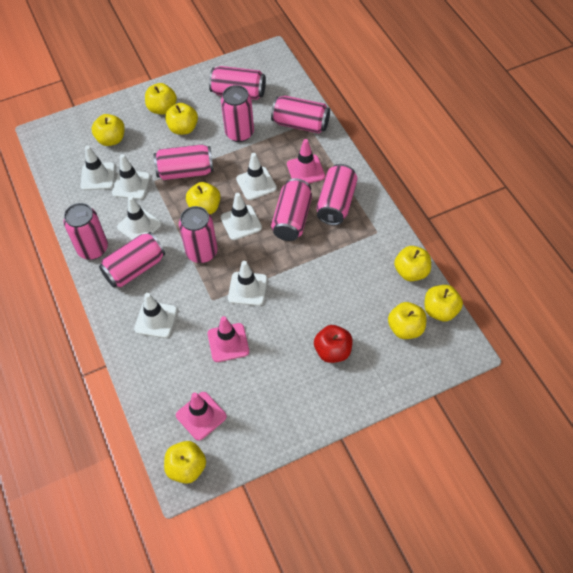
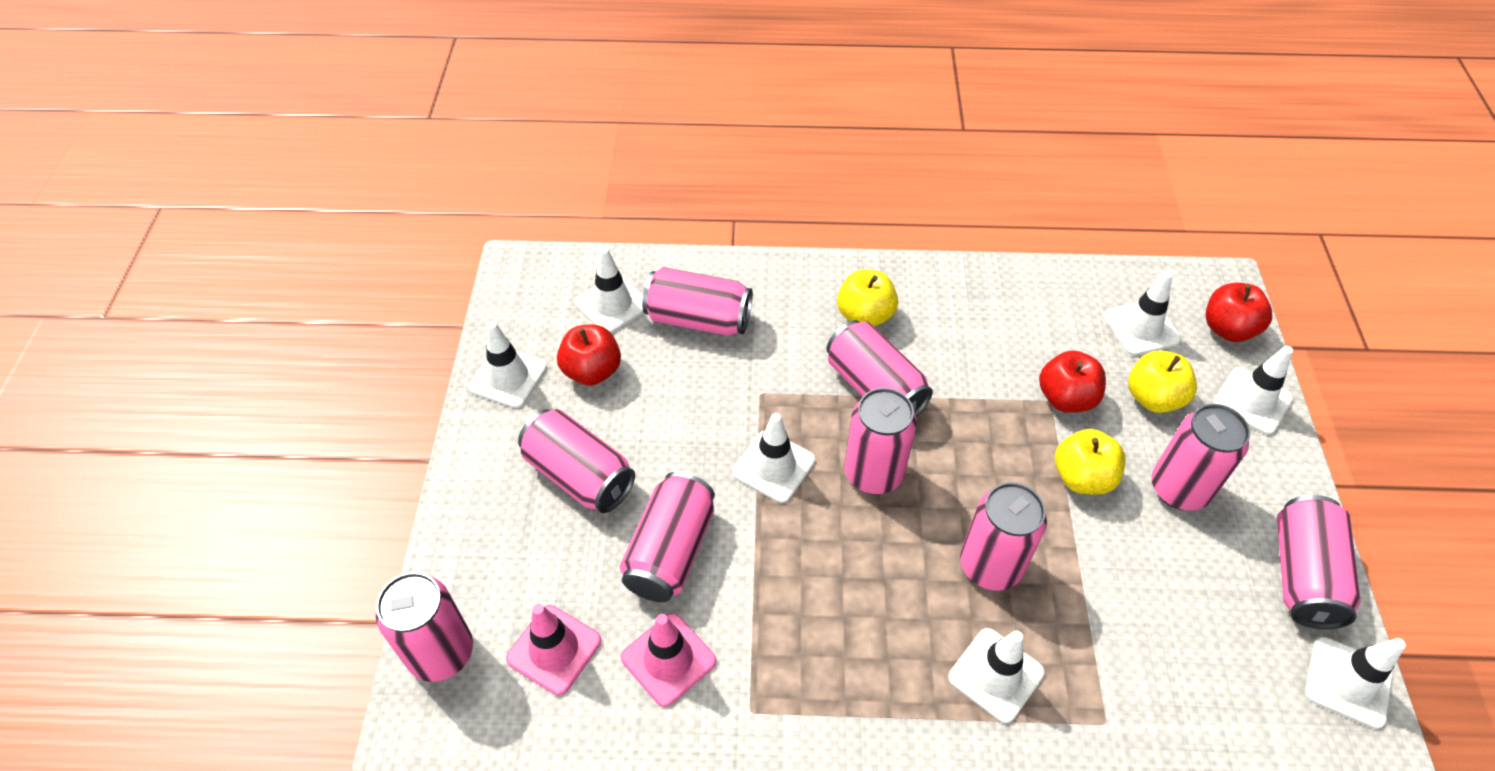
pink traffic cone: 3 -> 2
red apple: 1 -> 3
yellow apple: 8 -> 3

